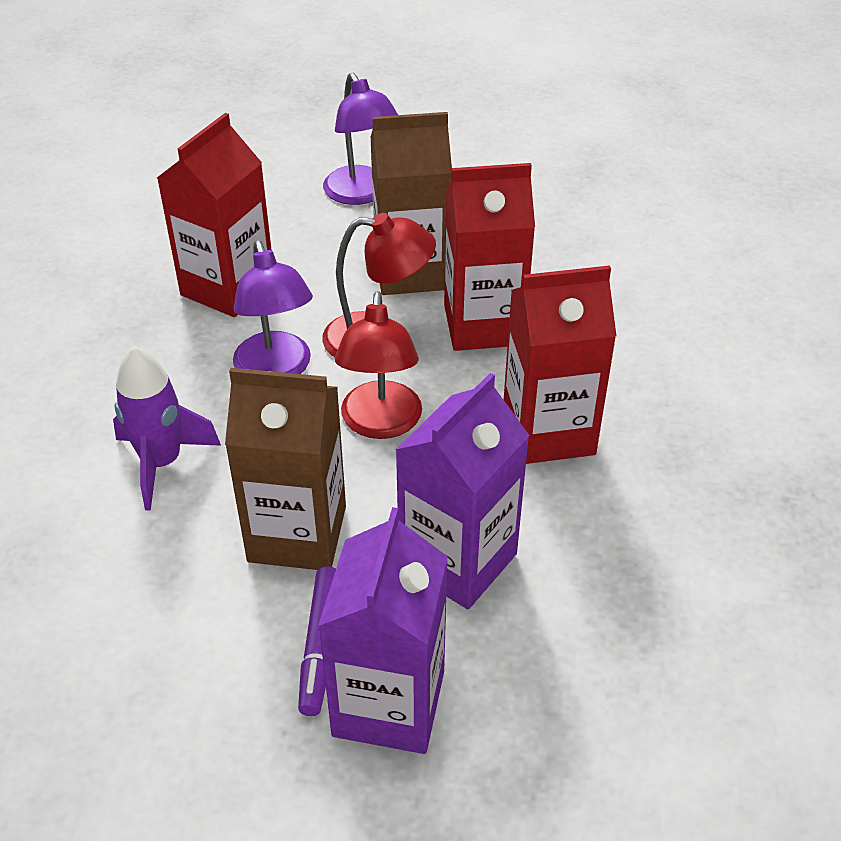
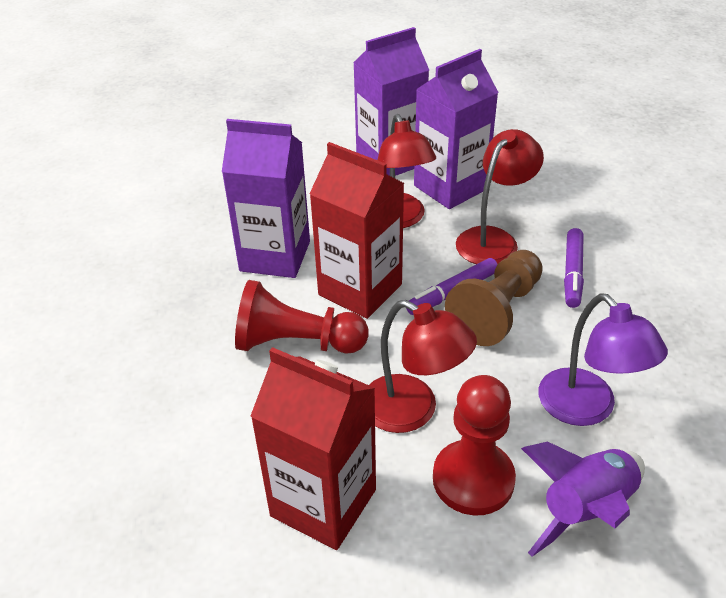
brown carton: 2 -> 0
brown pawn: 0 -> 1
purple carton: 2 -> 3
purple lamp: 2 -> 1
purple marker: 1 -> 2
red carton: 3 -> 2
red lamp: 2 -> 3
red pawn: 0 -> 2

